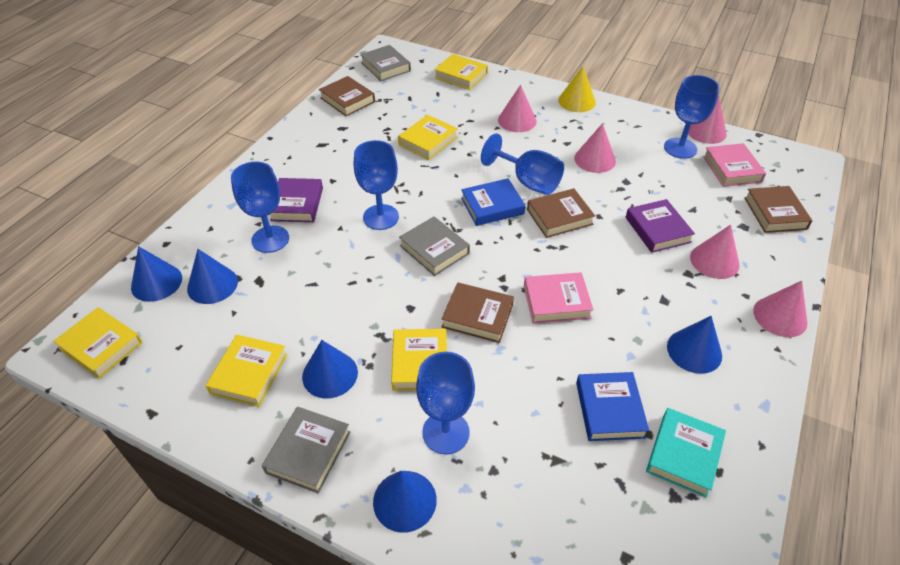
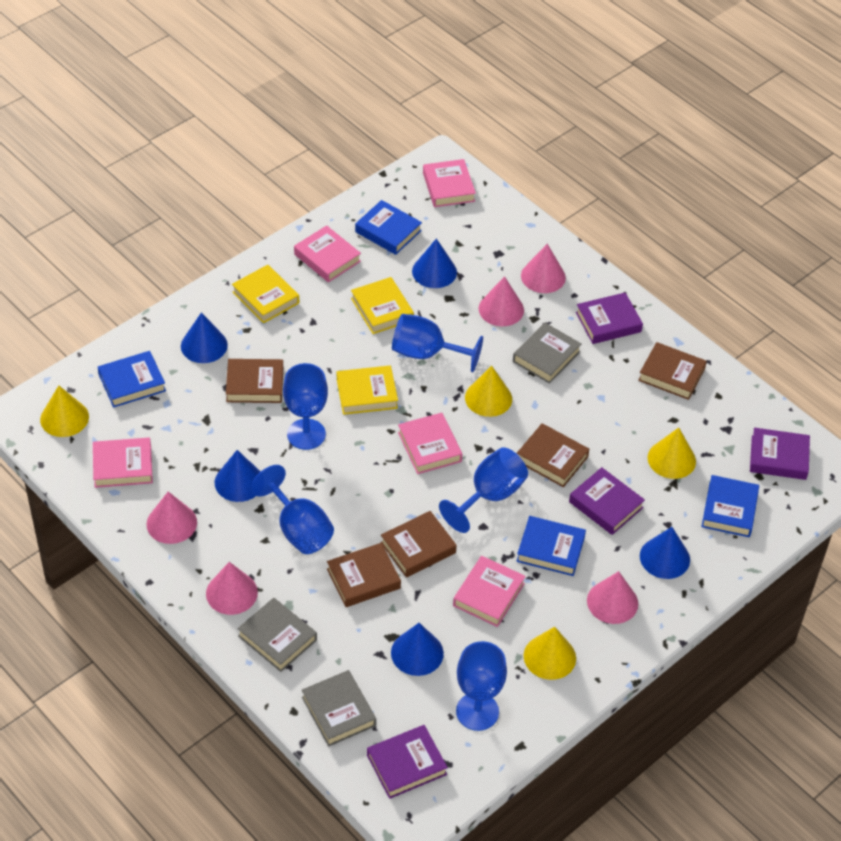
blue book: 2 -> 4
brown book: 4 -> 5
pink book: 2 -> 5
purple book: 2 -> 4
turquoise book: 1 -> 0
yellow book: 5 -> 3
yellow cone: 1 -> 4

